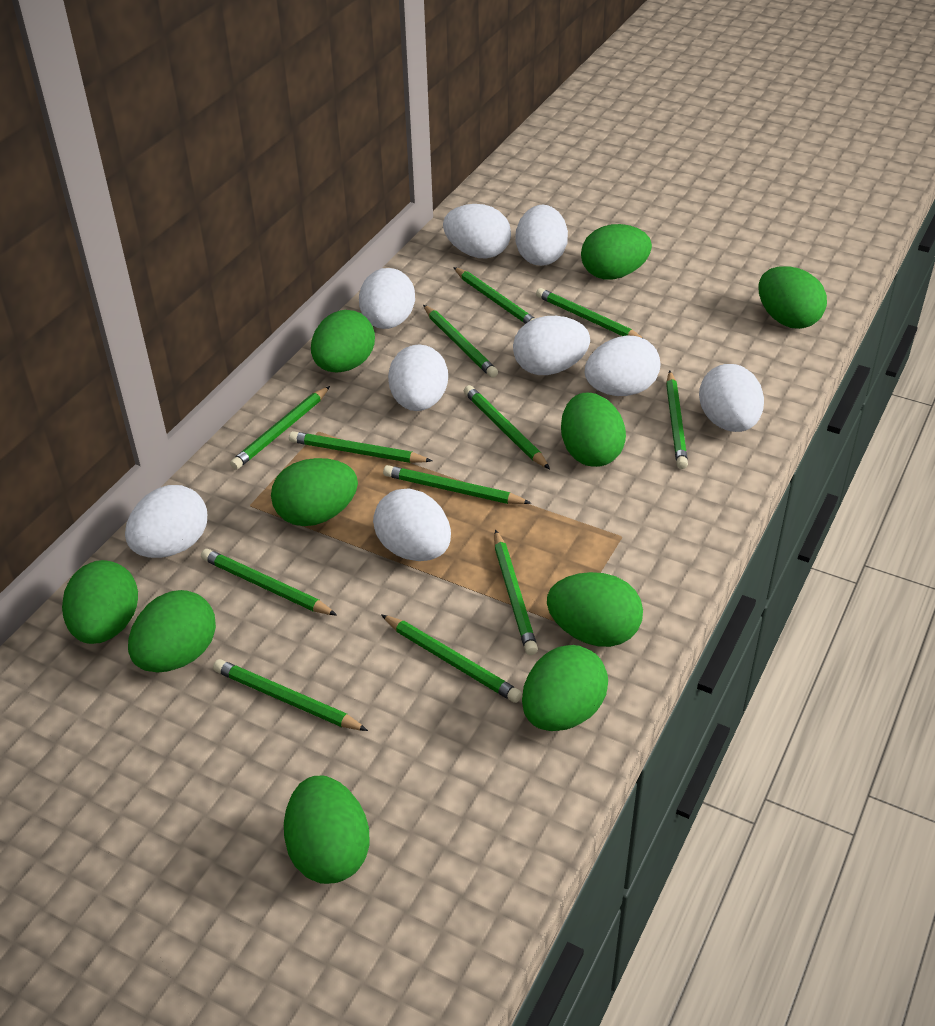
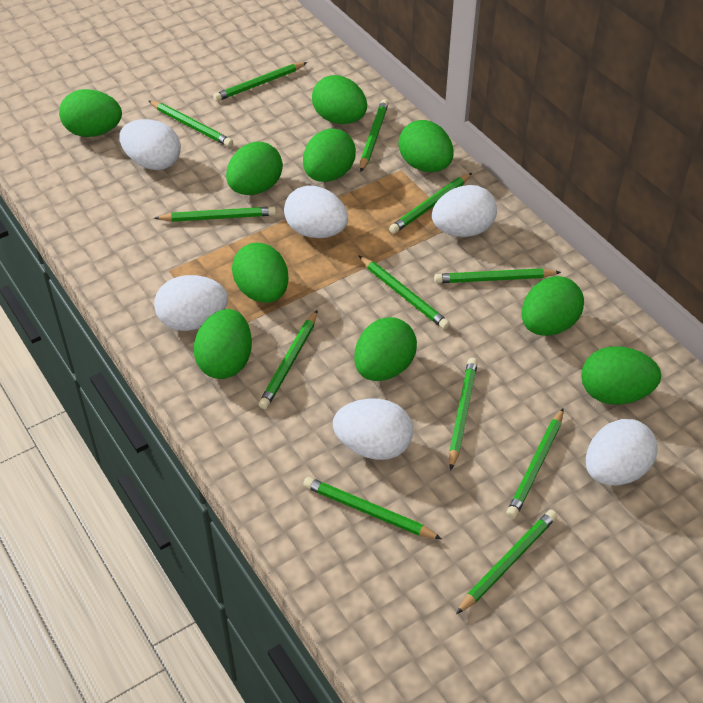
white egg: 9 -> 6

